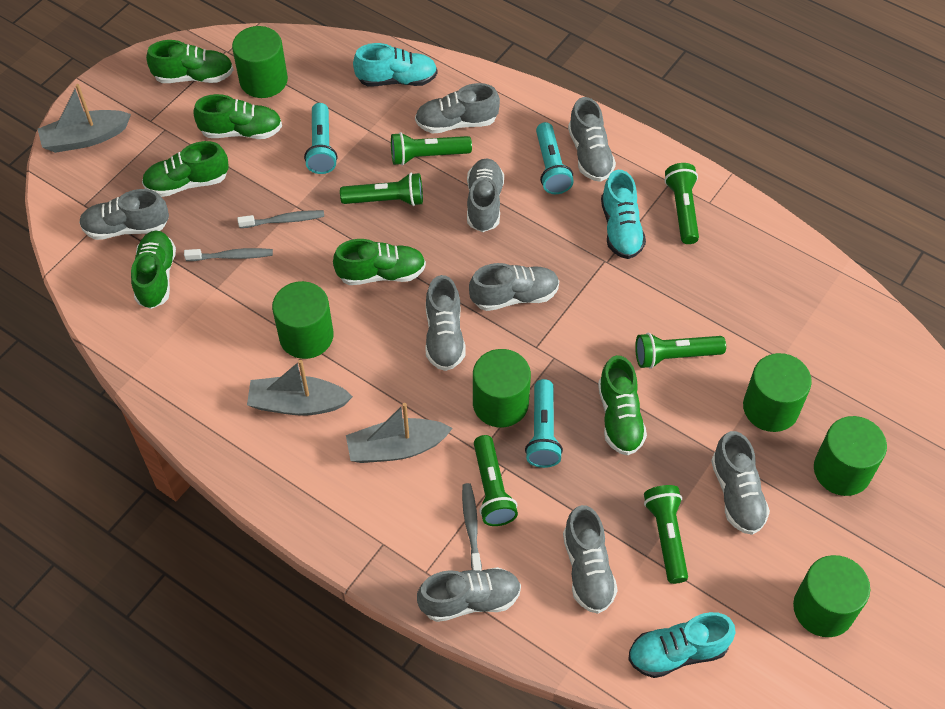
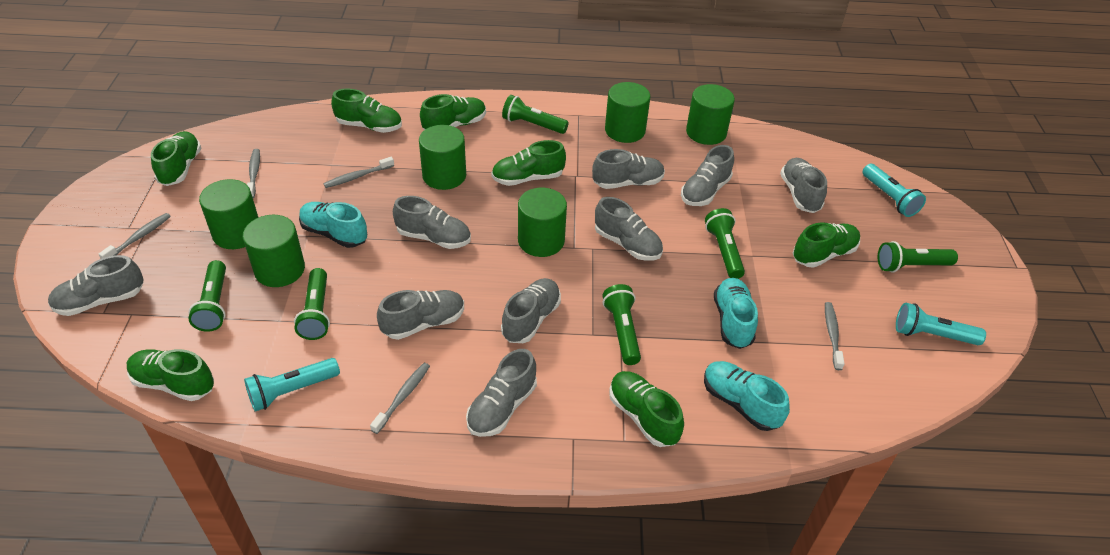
green shoe: 6 -> 7
grey boat: 3 -> 0
grey toothbrush: 3 -> 5

